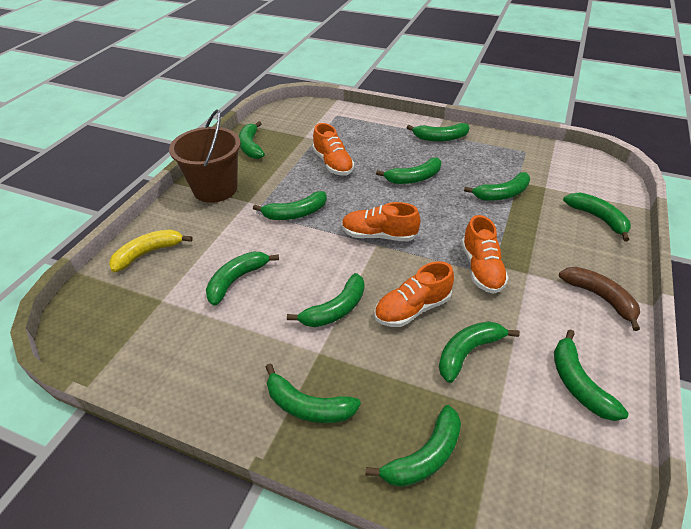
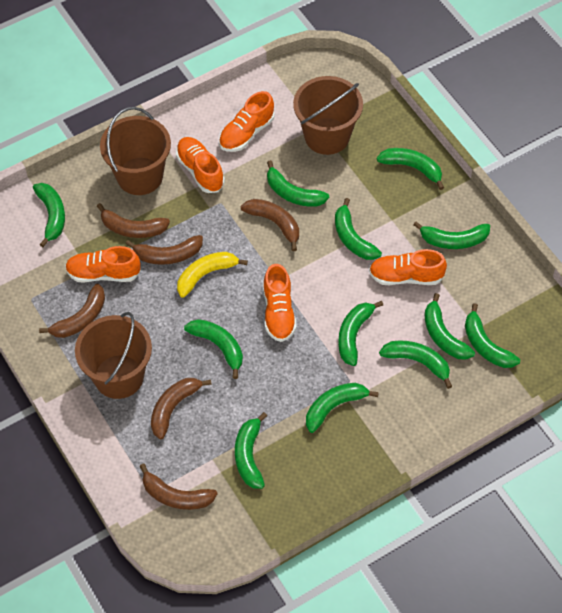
brown banana: 1 -> 6
brown bucket: 1 -> 3
orange shoe: 4 -> 5

